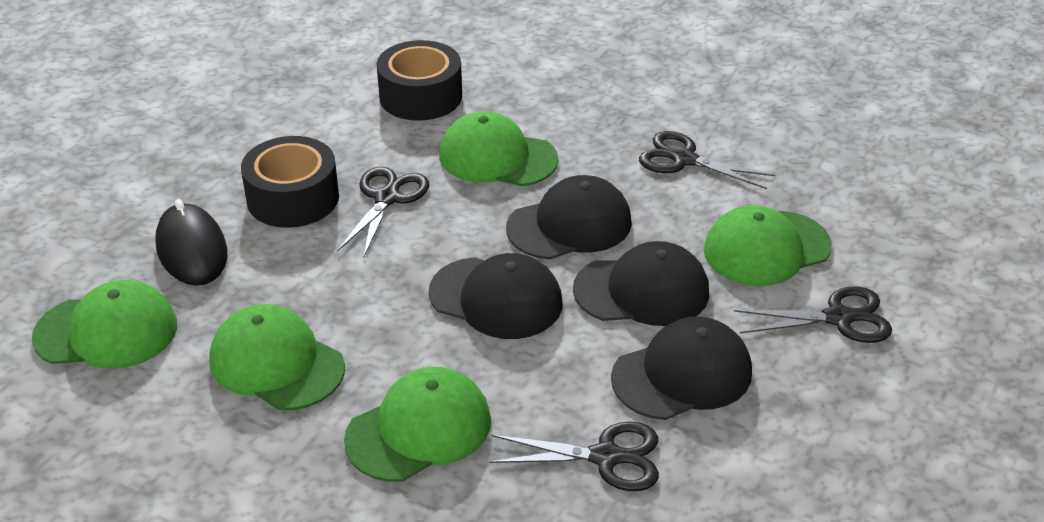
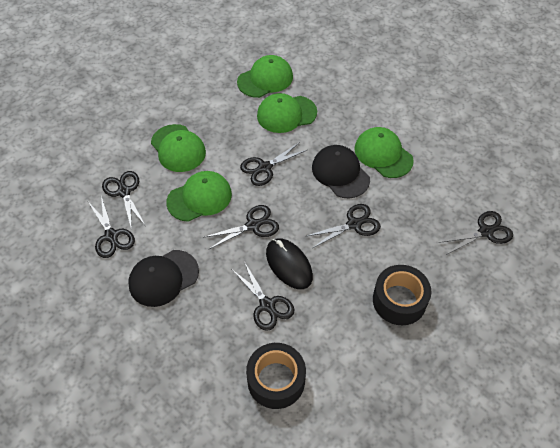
black cap: 4 -> 2
black scissors: 4 -> 7

